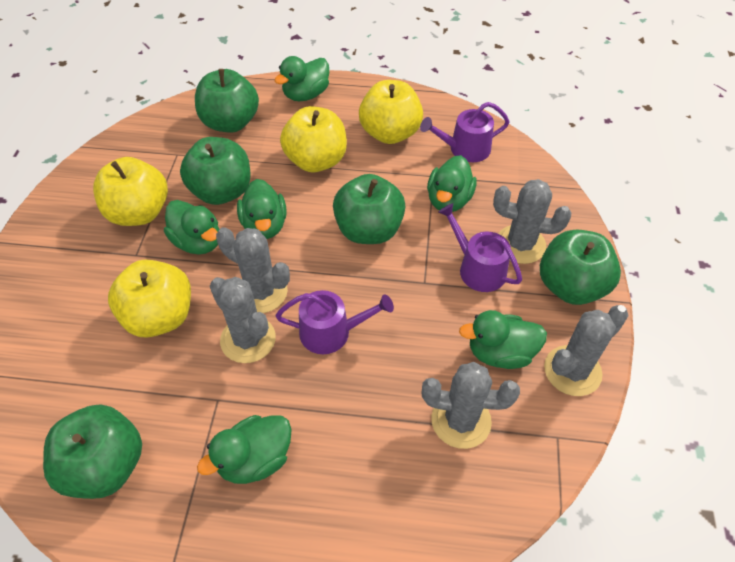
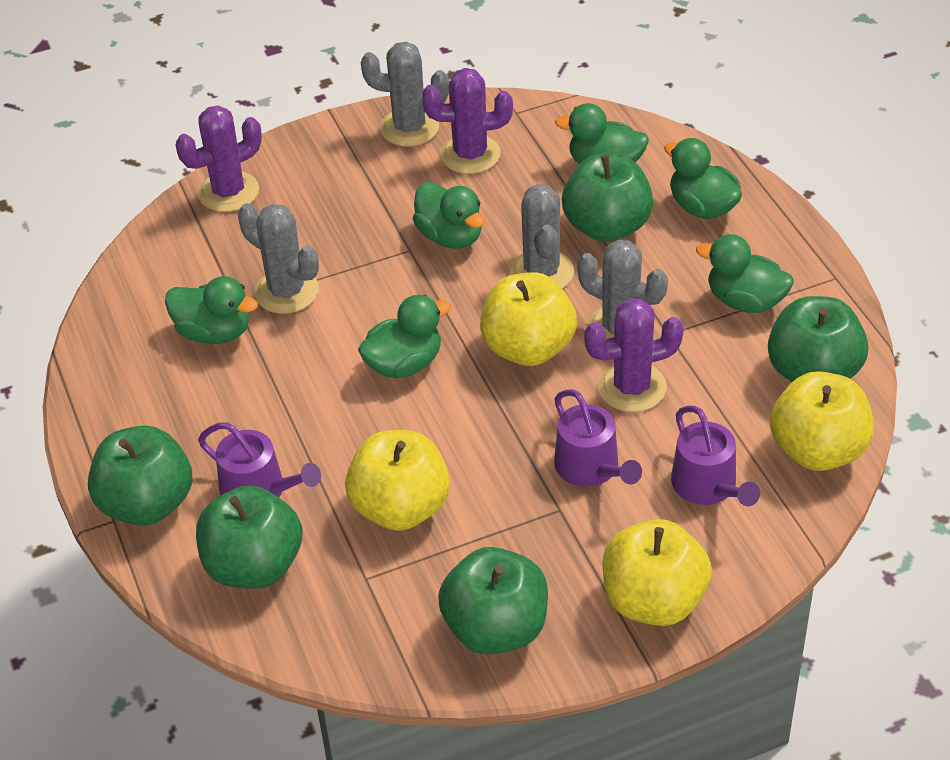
grey cactus: 5 -> 4
purple cactus: 0 -> 3

